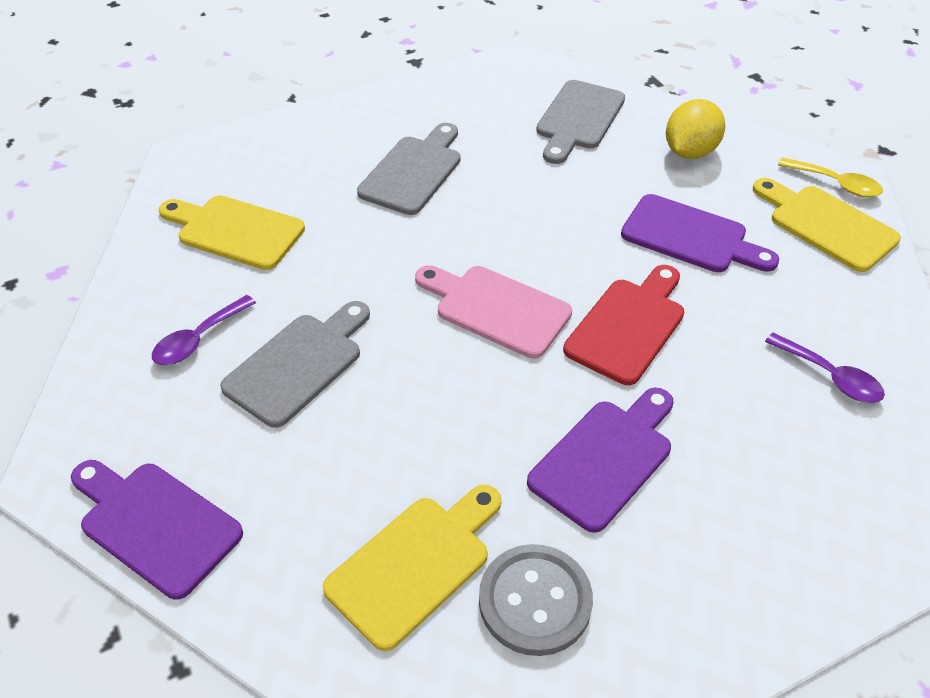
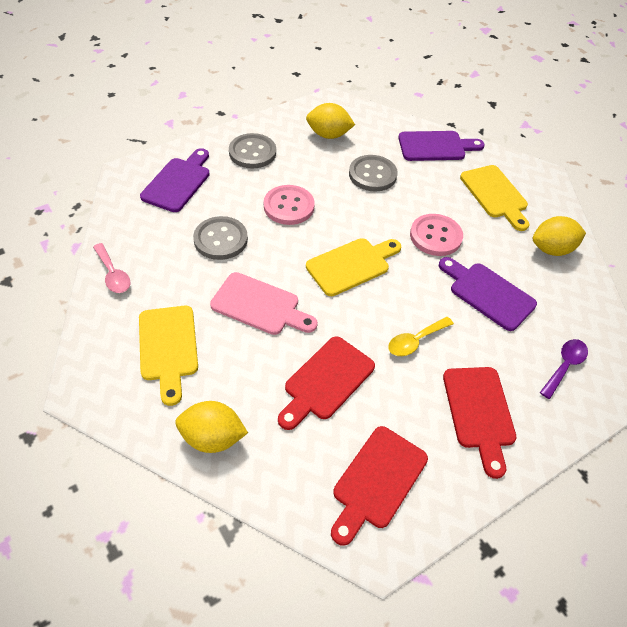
grey button: 1 -> 3
grey cutting board: 3 -> 0
pink button: 0 -> 2
pink spoon: 0 -> 1
purple spoon: 2 -> 1
red cutting board: 1 -> 3
yellow lemon: 1 -> 3

